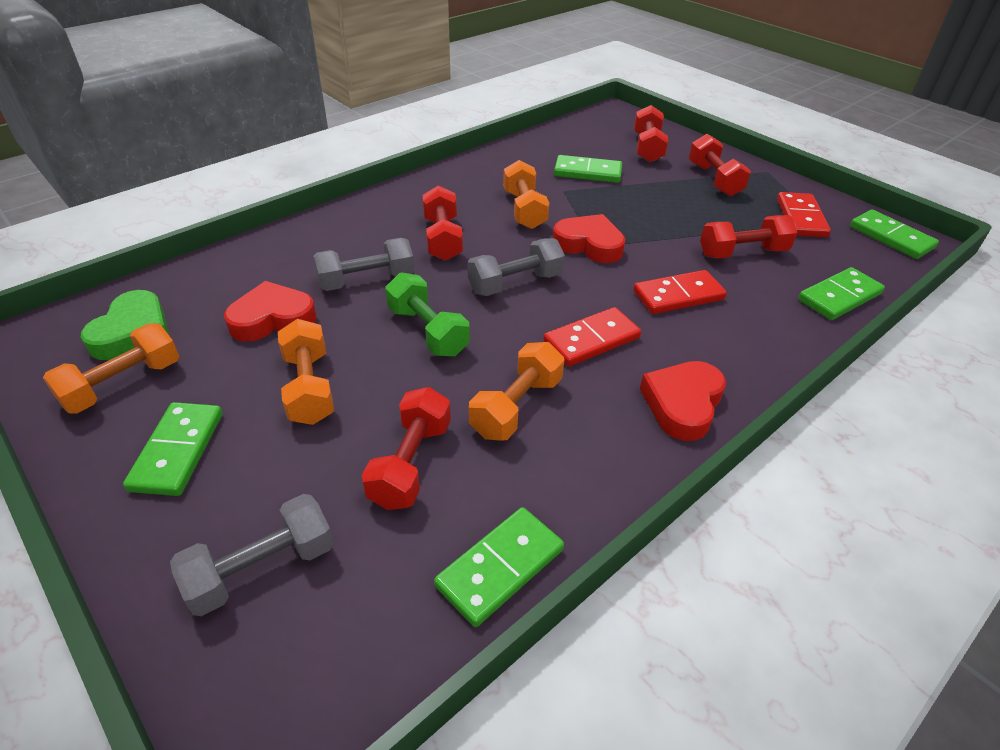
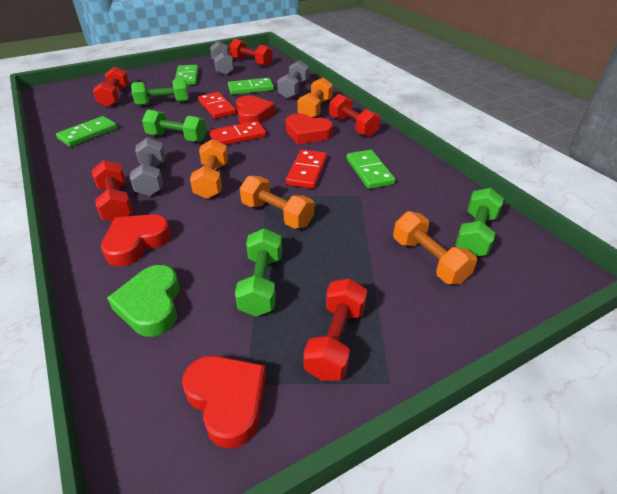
green domino: 5 -> 4
green dumbbell: 1 -> 4
red heart: 3 -> 4

